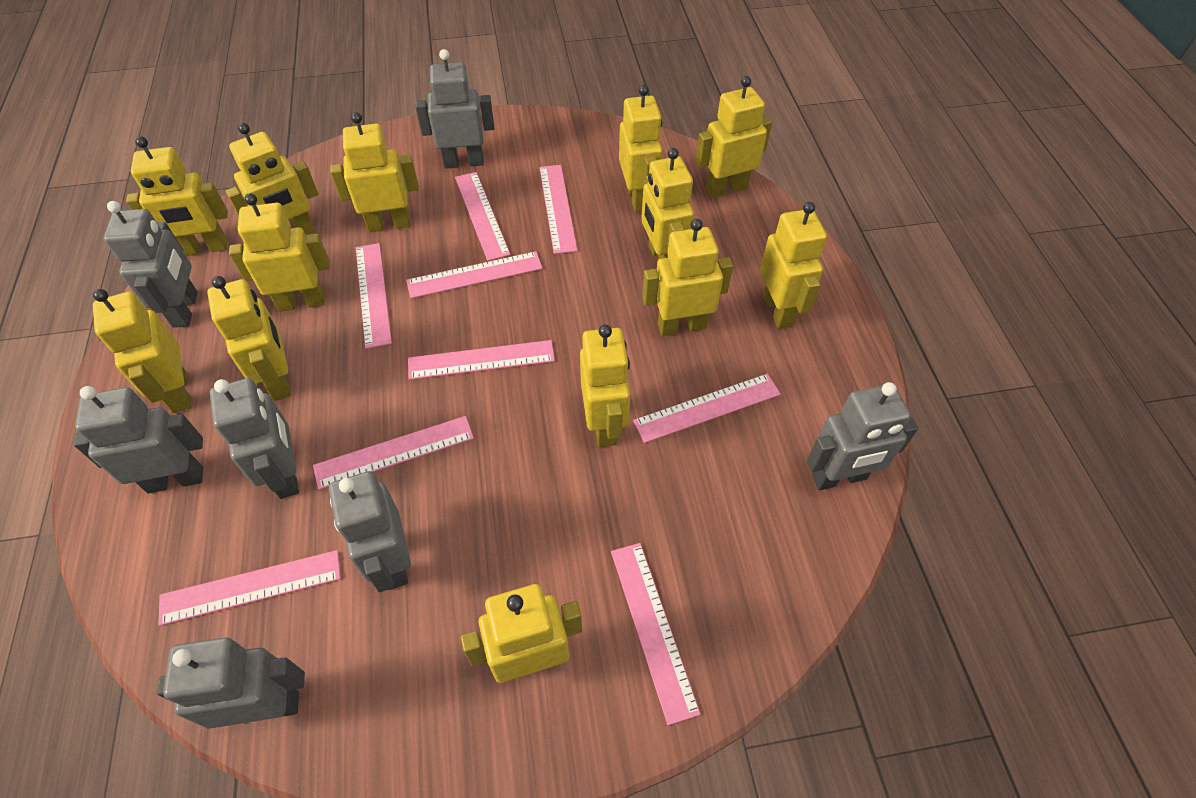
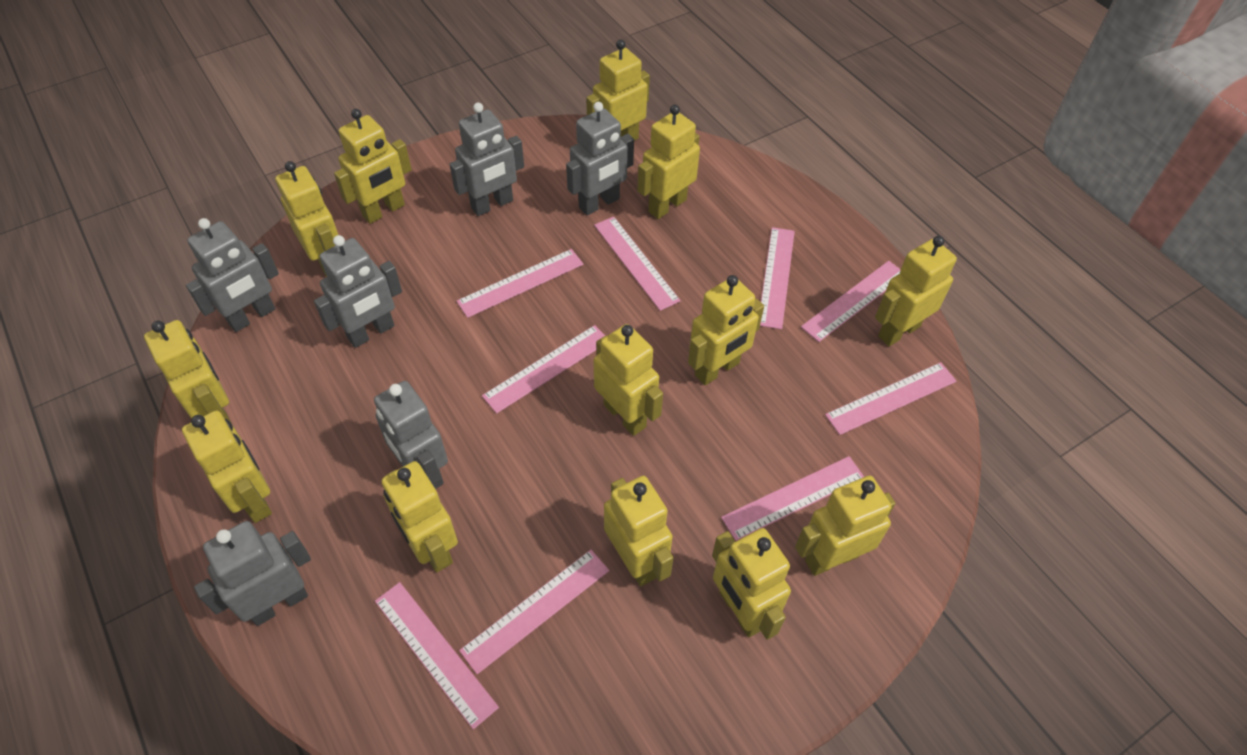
grey robot: 7 -> 6

